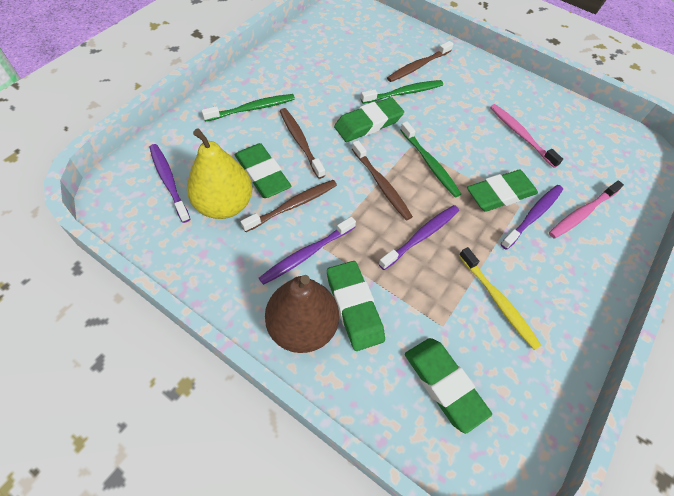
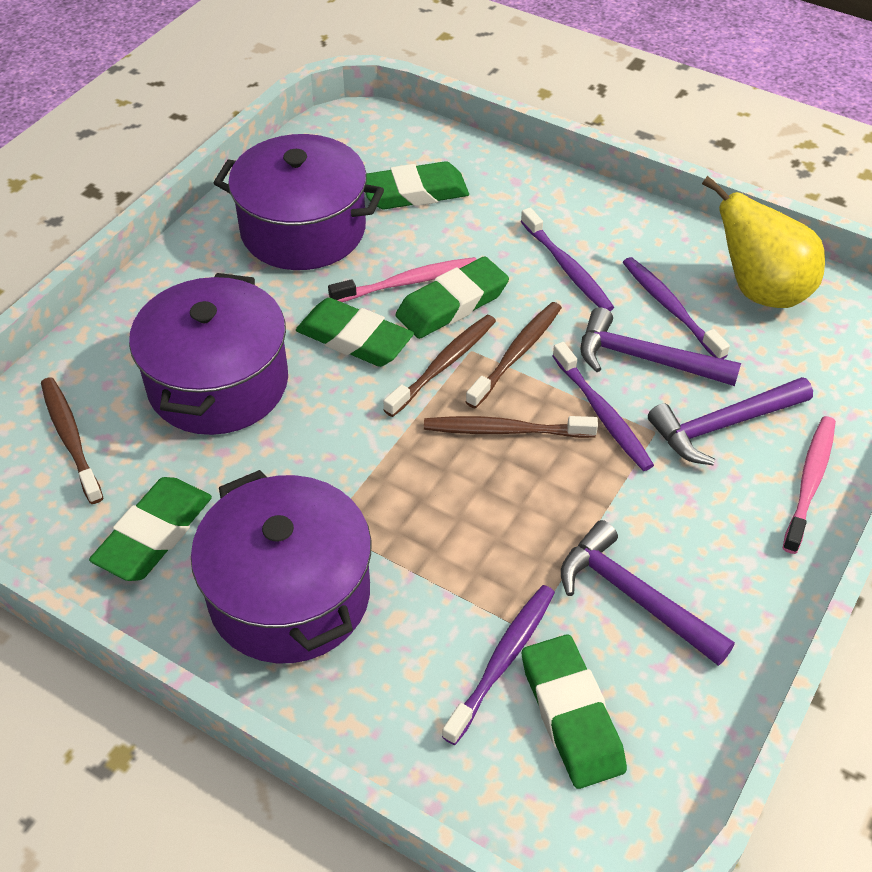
brown pear: 1 -> 0
green toothbrush: 3 -> 0
purple hammer: 0 -> 3
purple pot: 0 -> 3
yellow toothbrush: 1 -> 0

